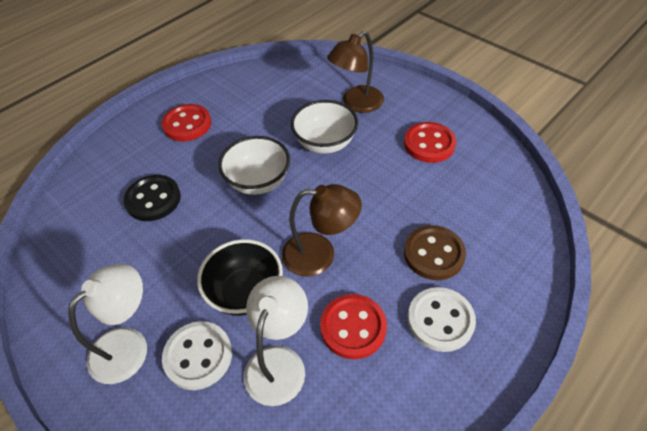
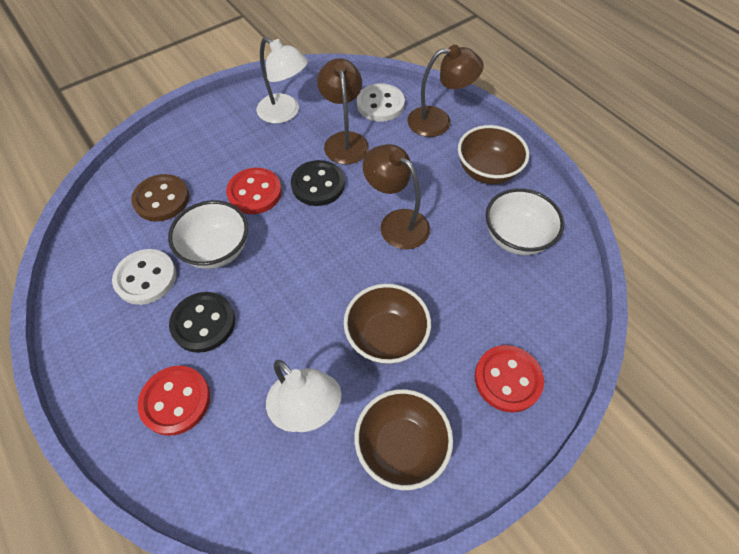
black bowl: 1 -> 0
black button: 1 -> 2
brown bowl: 0 -> 3
brown lamp: 2 -> 3

